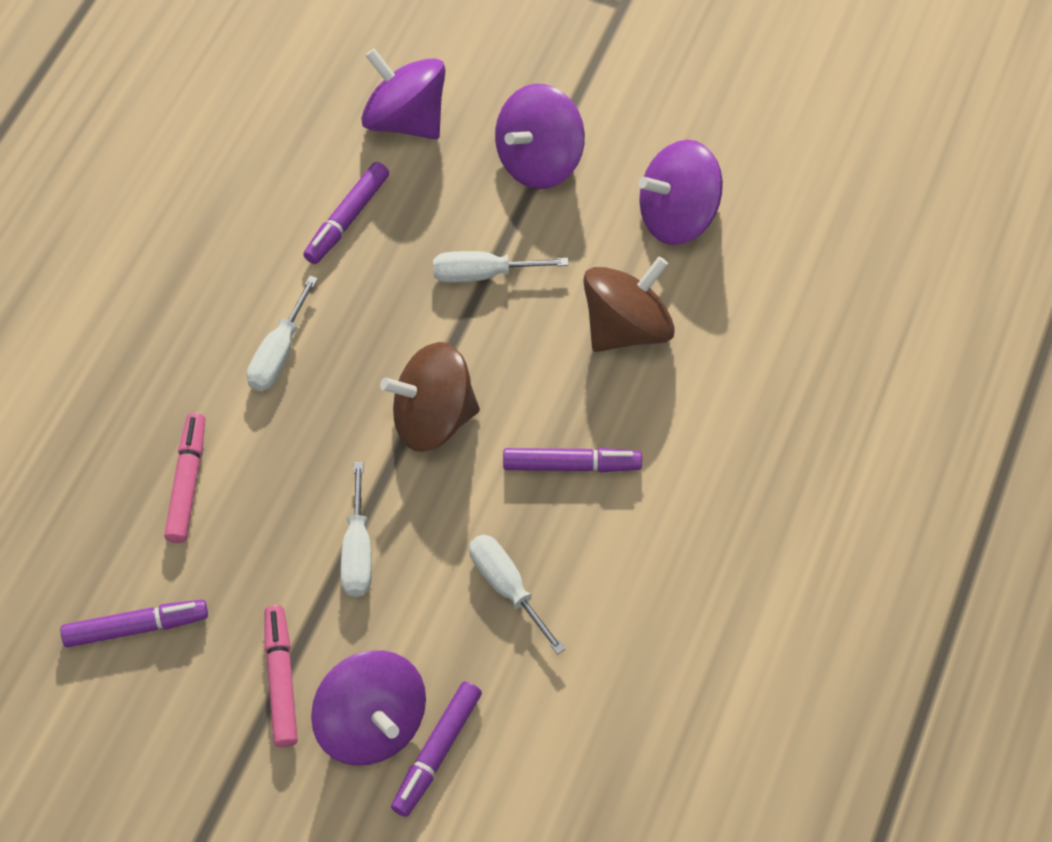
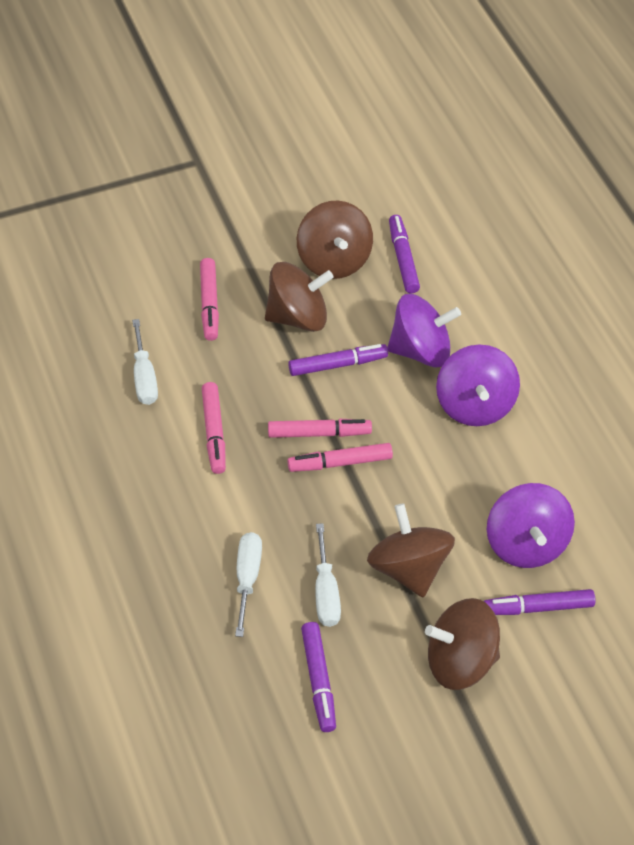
brown spinning top: 2 -> 4
pink marker: 2 -> 4
purple spinning top: 4 -> 3
white screwdriver: 4 -> 3

